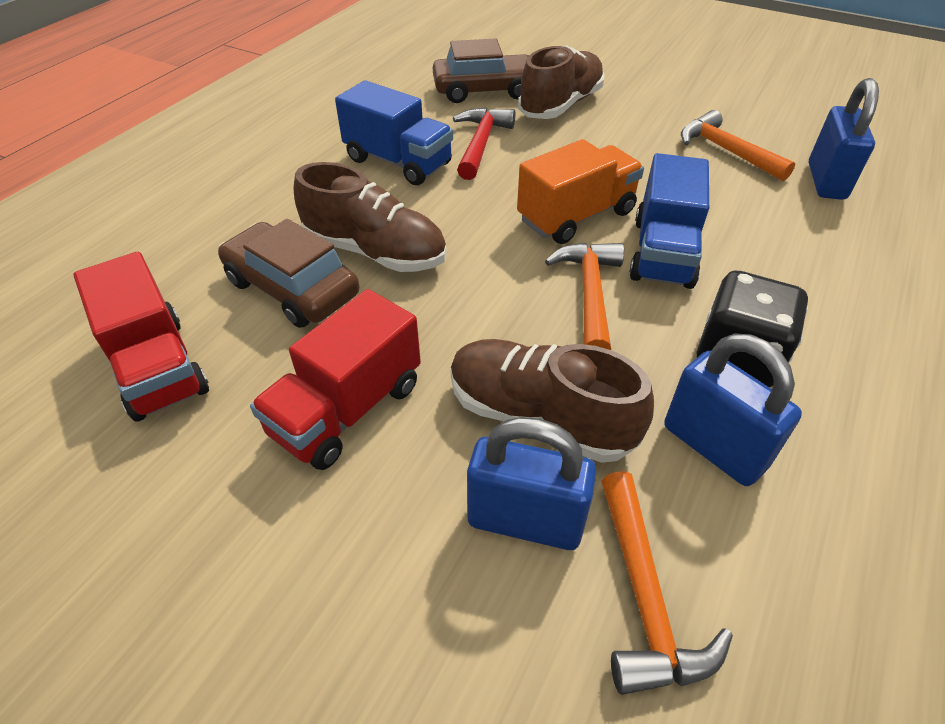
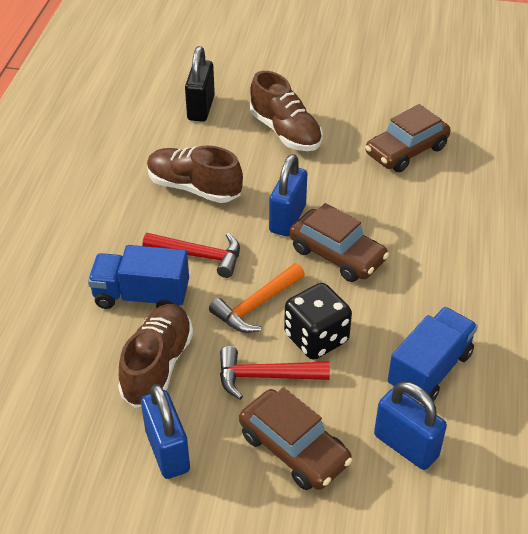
black padlock: 0 -> 1
brown car: 2 -> 3
orange hammer: 3 -> 1
orange truck: 1 -> 0
red hammer: 1 -> 2
red truck: 2 -> 0

